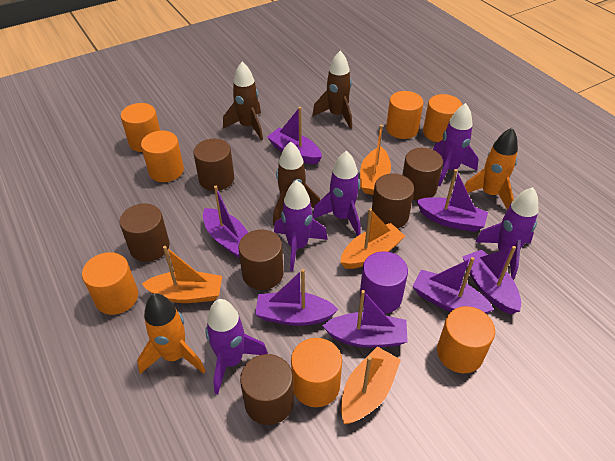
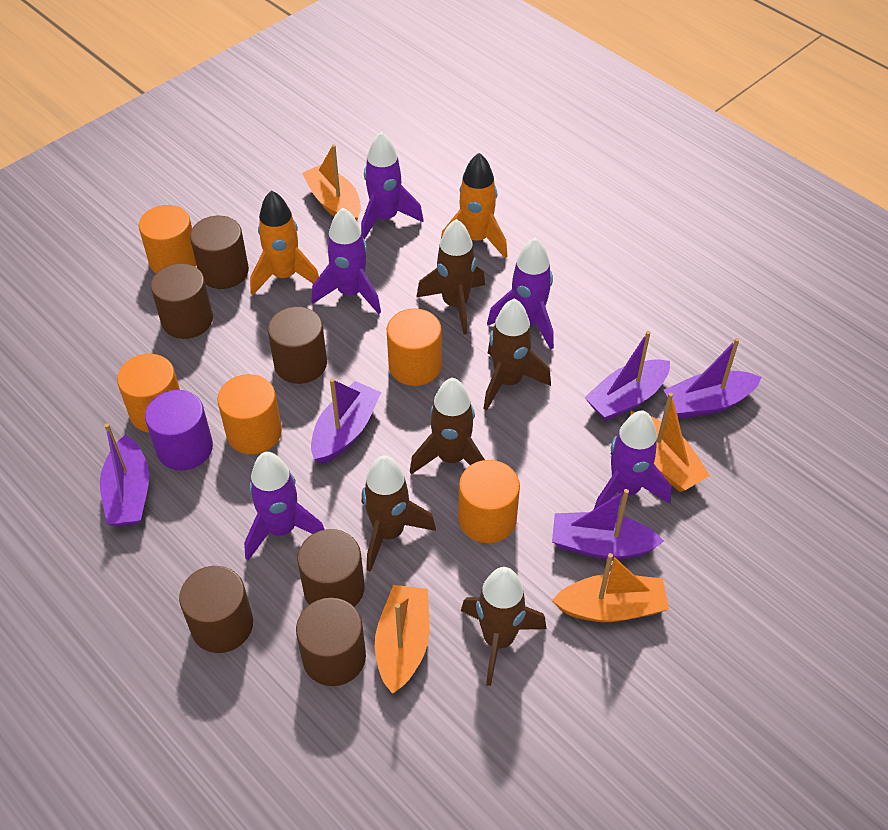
brown rocket: 3 -> 5
orange cylinder: 7 -> 5
purple boat: 7 -> 5

